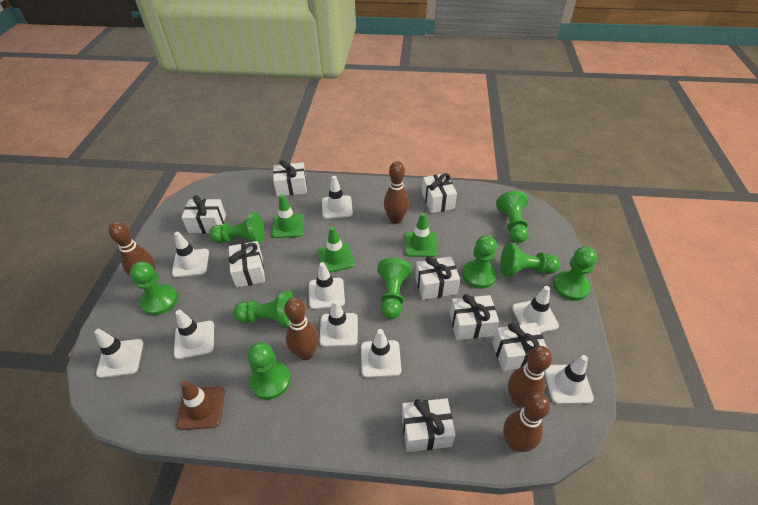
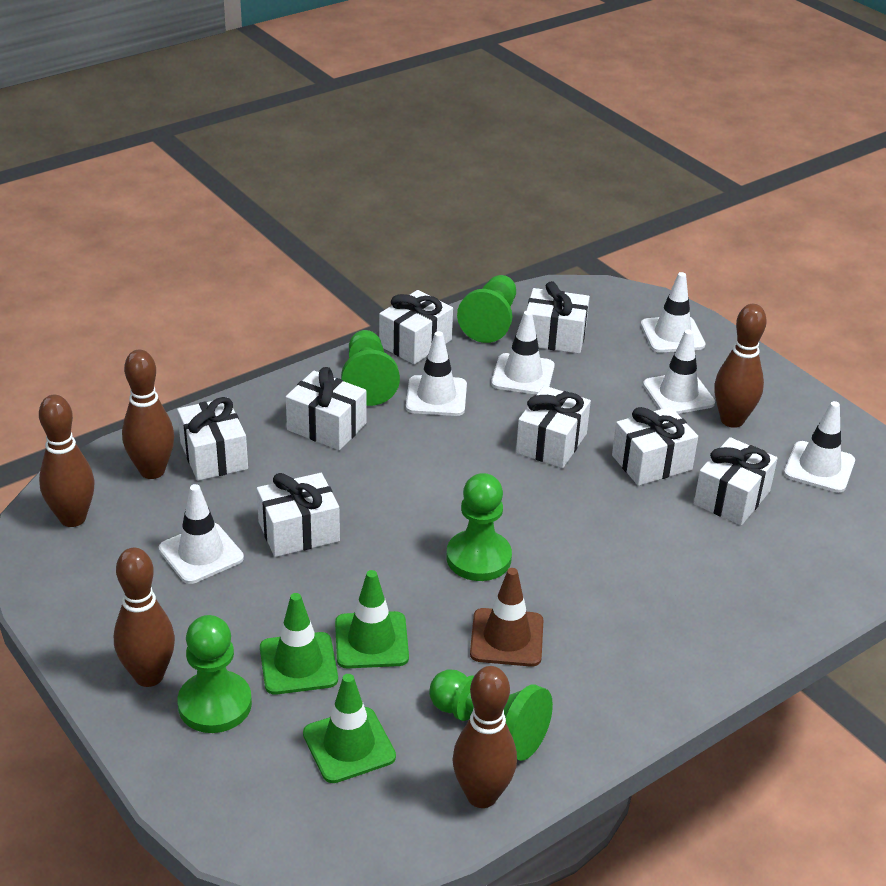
green pawn: 9 -> 5
white traffic cone: 9 -> 6

